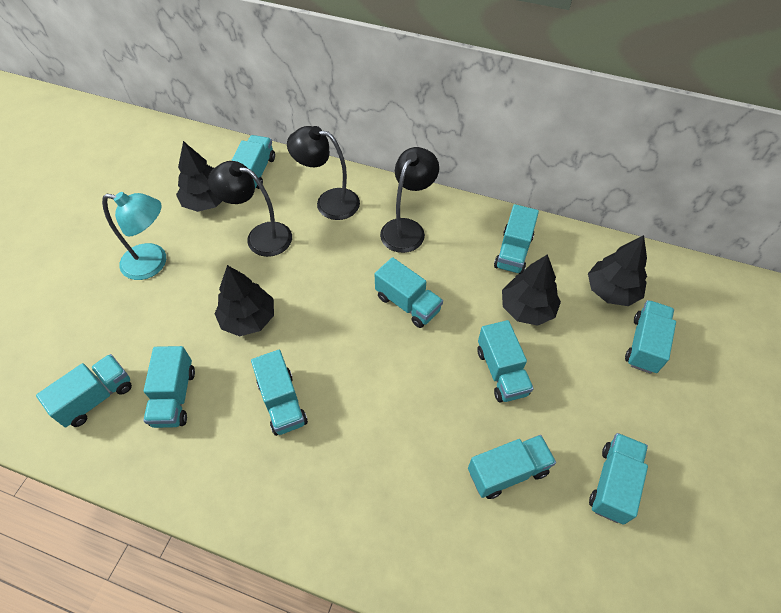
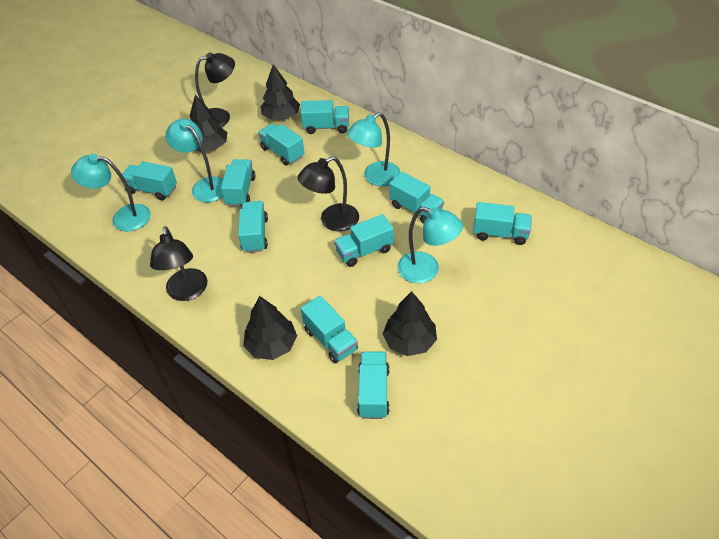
turquoise lamp: 1 -> 4

